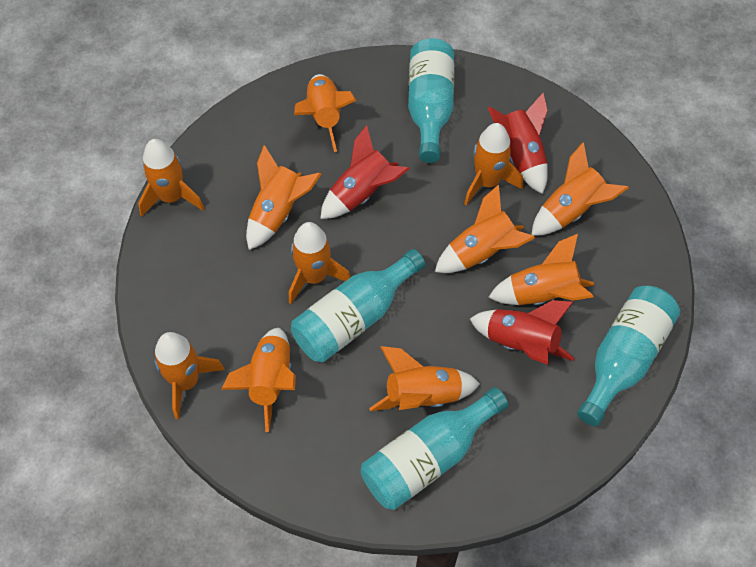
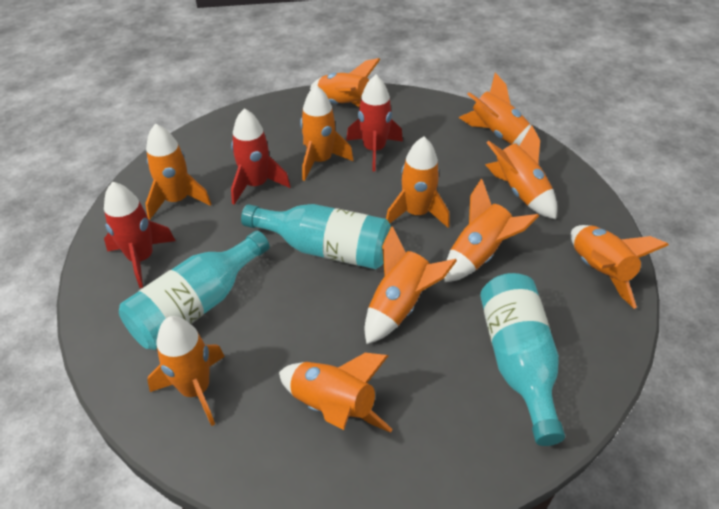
turquoise bottle: 4 -> 3

